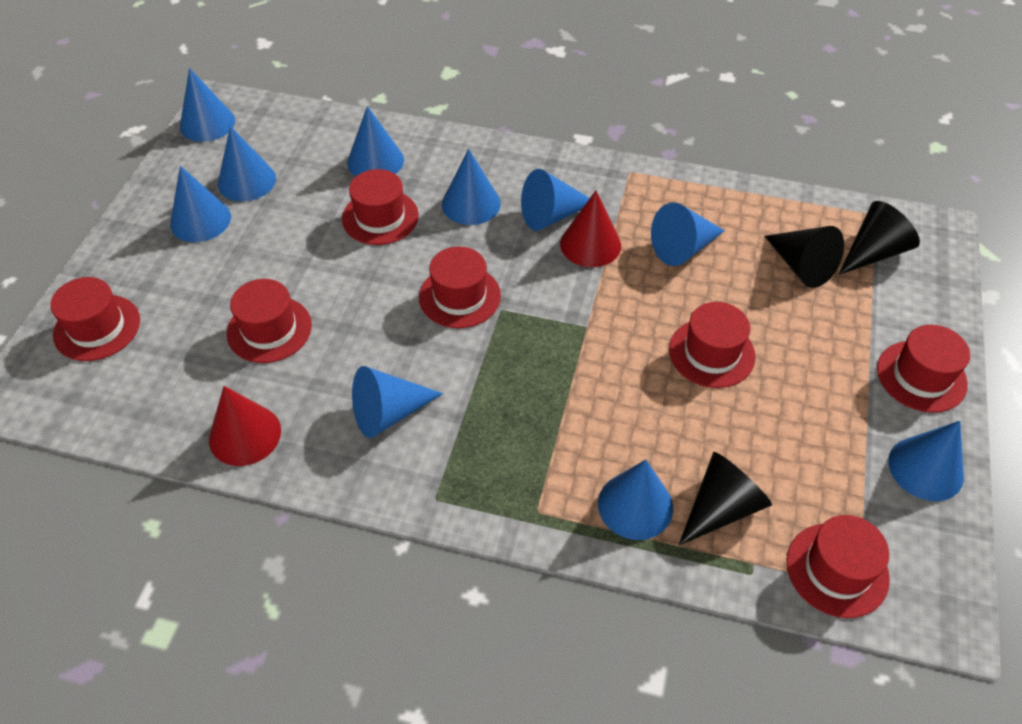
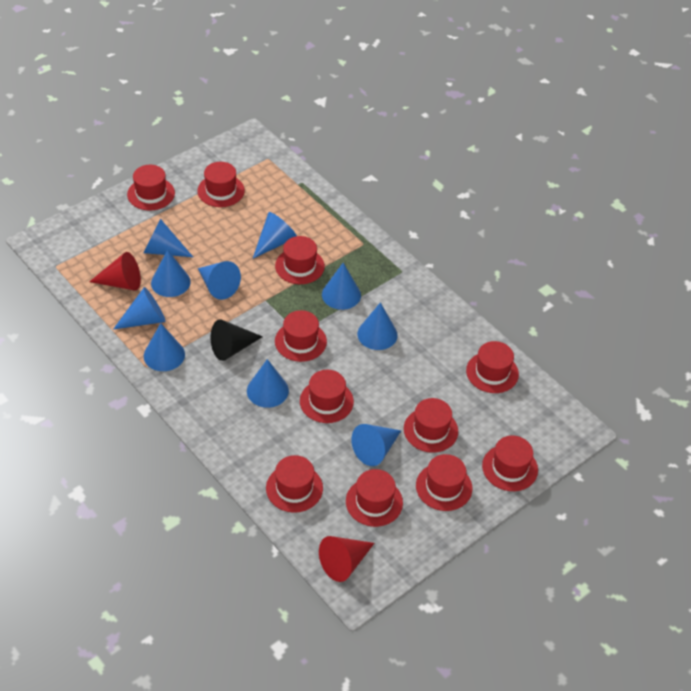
black cone: 3 -> 1
red hat: 7 -> 11

